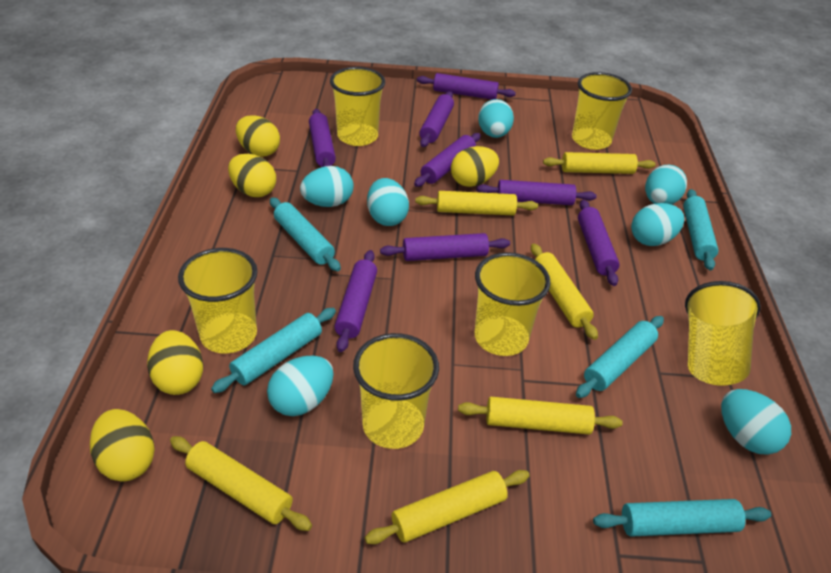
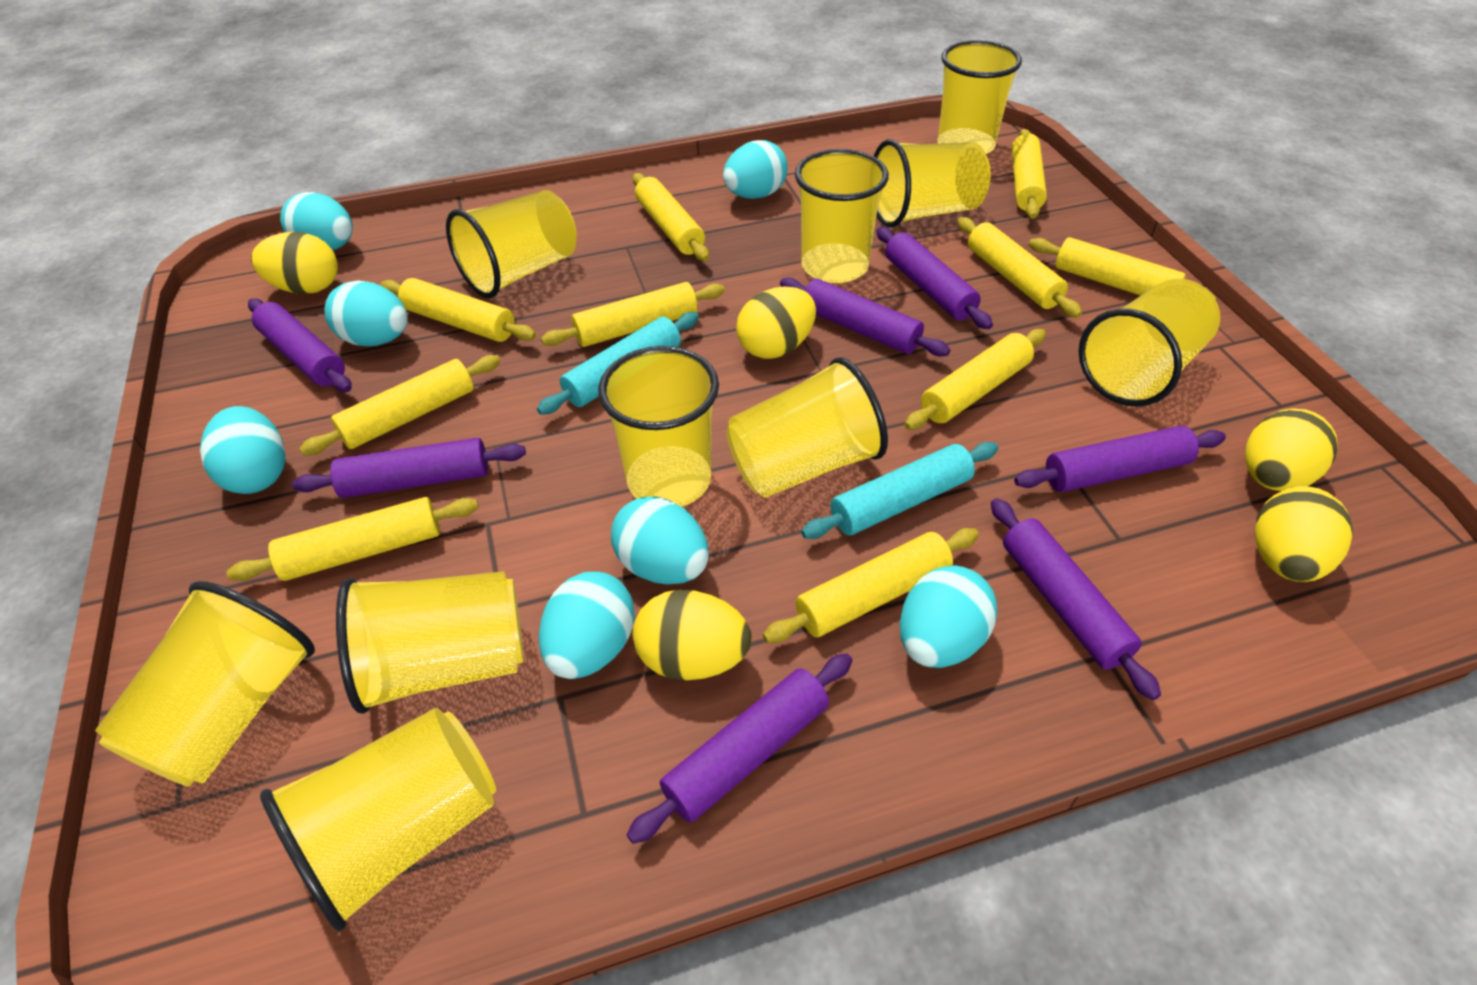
purple rolling pin: 8 -> 7
turquoise rolling pin: 5 -> 2
yellow cup: 6 -> 10
yellow rolling pin: 6 -> 10

